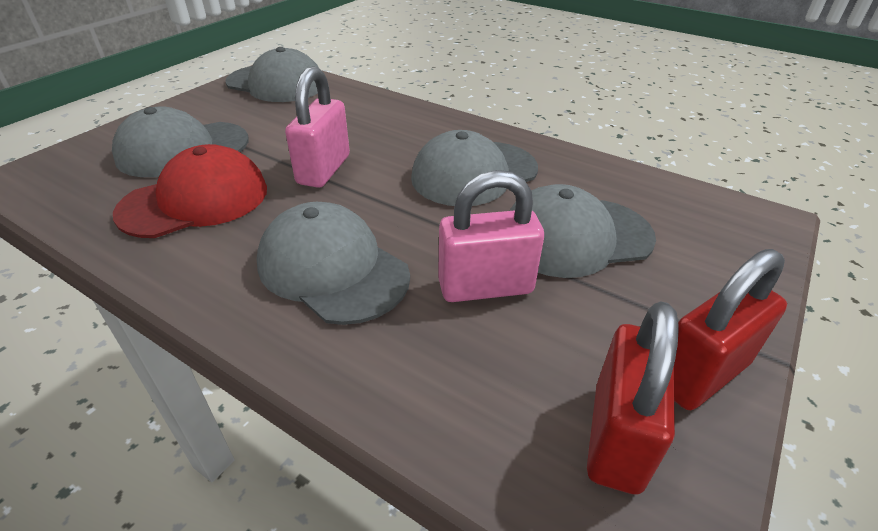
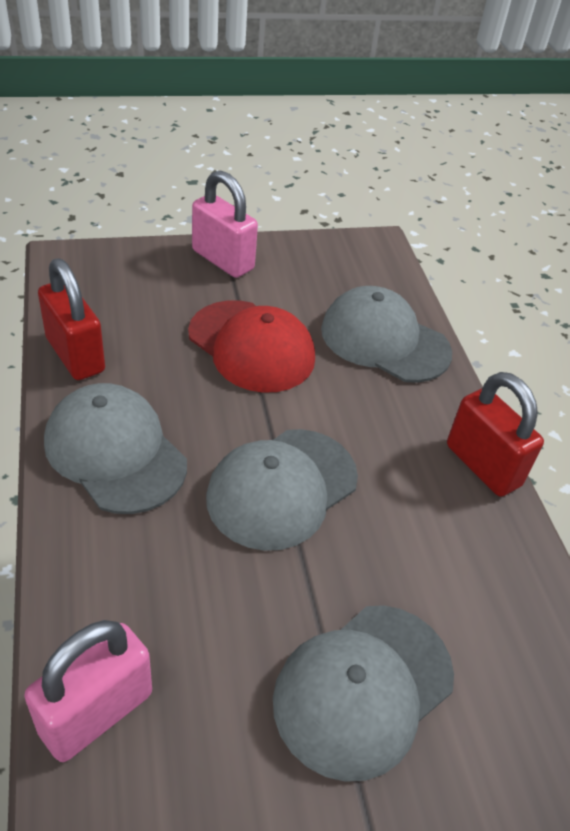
grey cap: 5 -> 4

